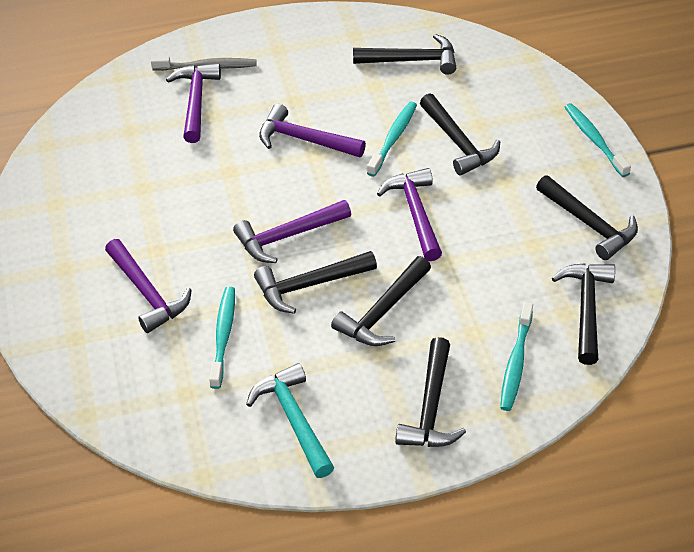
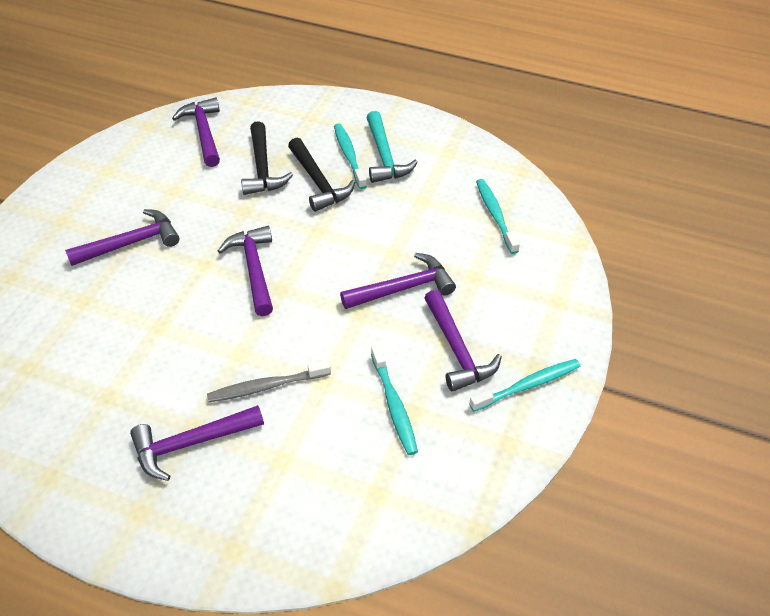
black hammer: 7 -> 2
purple hammer: 5 -> 6

